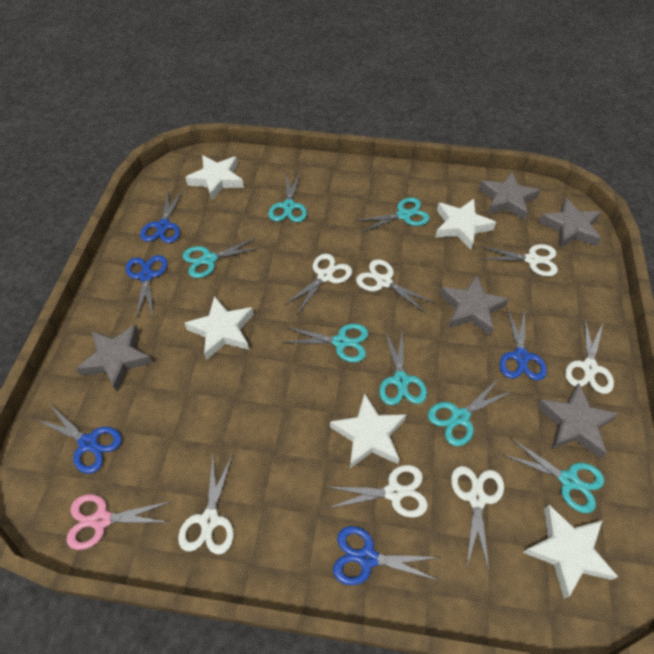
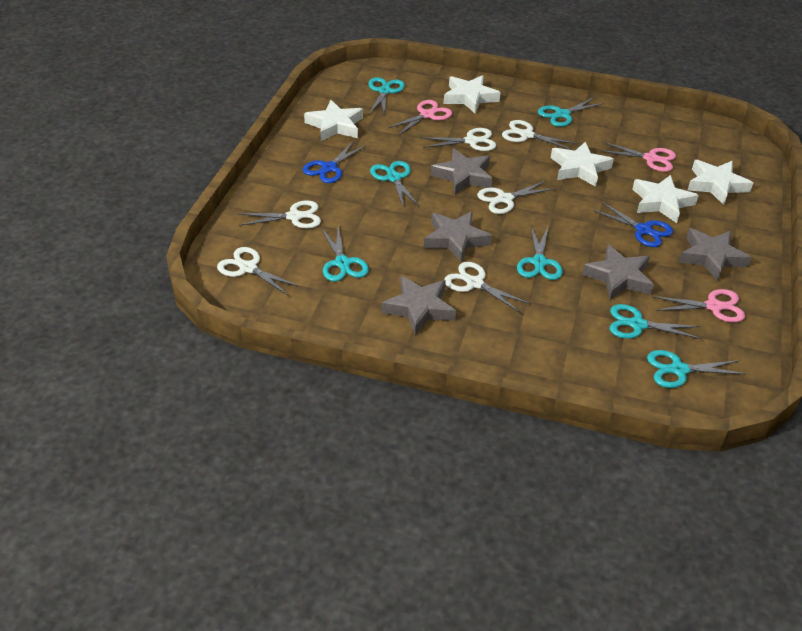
blue scissors: 5 -> 2
pink scissors: 1 -> 3
white scissors: 7 -> 6

